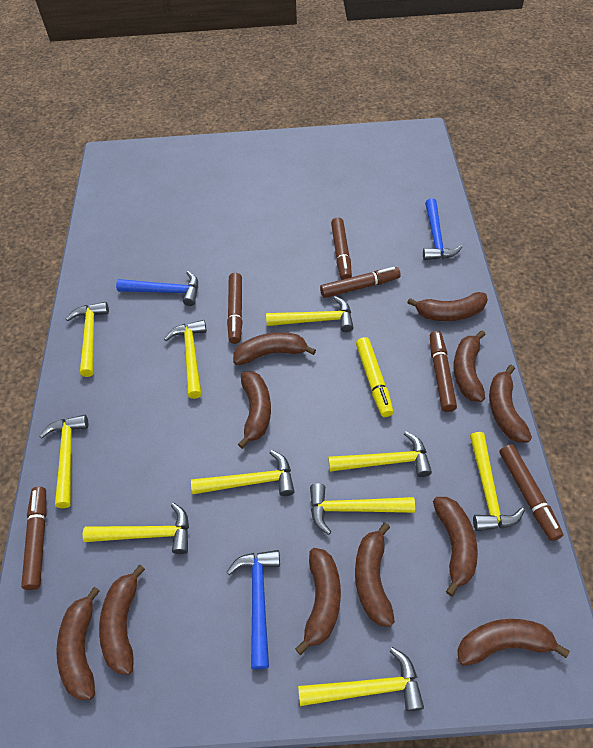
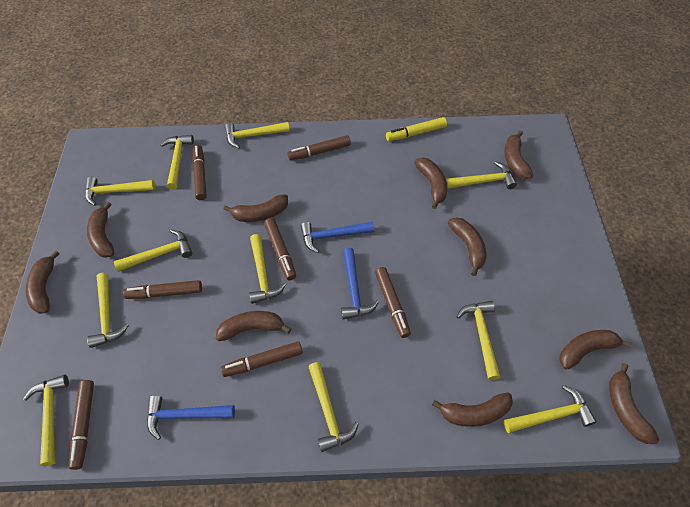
brown banana: 11 -> 10
brown marker: 6 -> 7
yellow hammer: 10 -> 11

